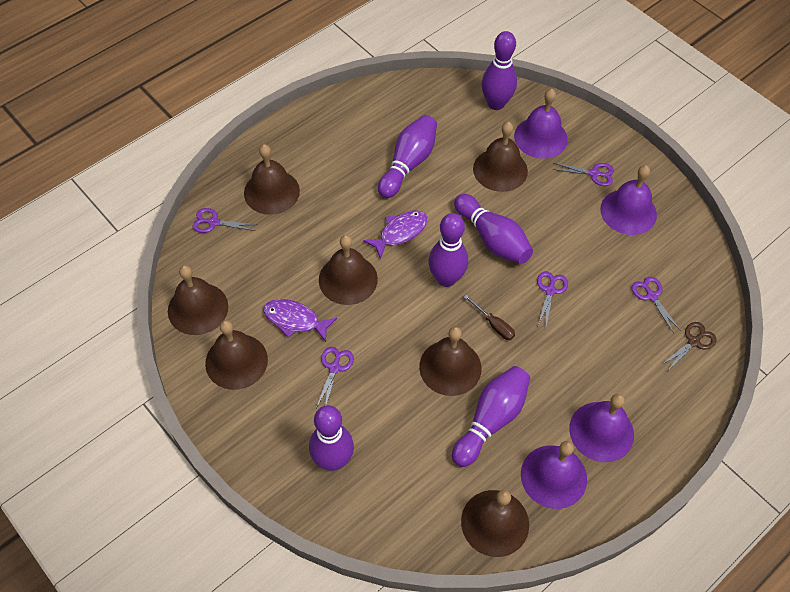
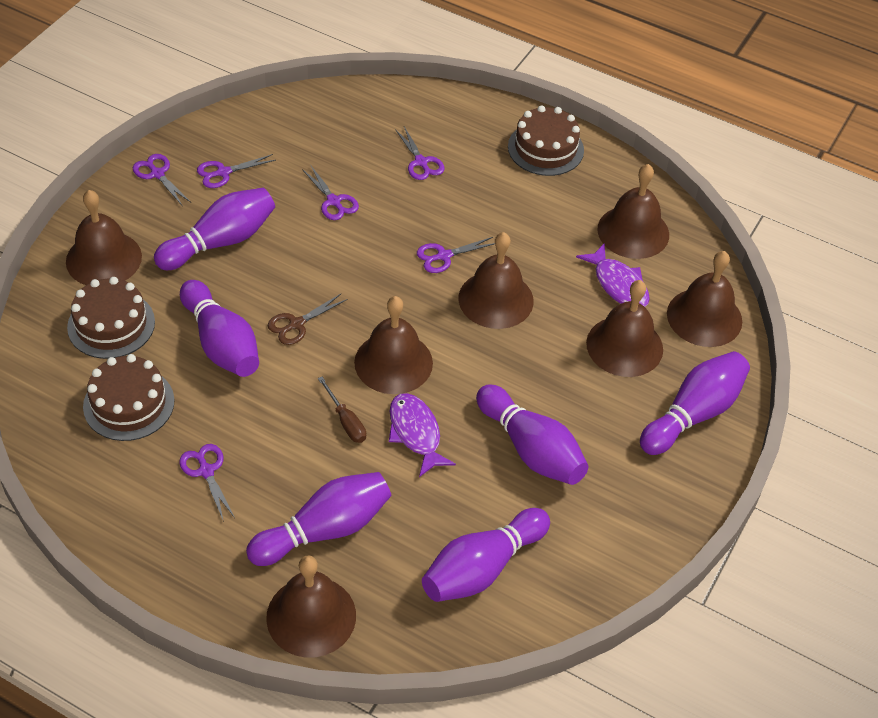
brown cake: 0 -> 3
purple bell: 4 -> 0
purple scissors: 5 -> 6

